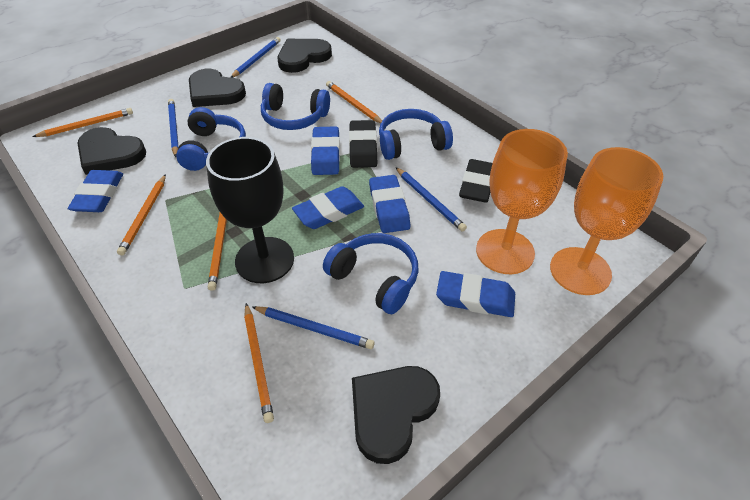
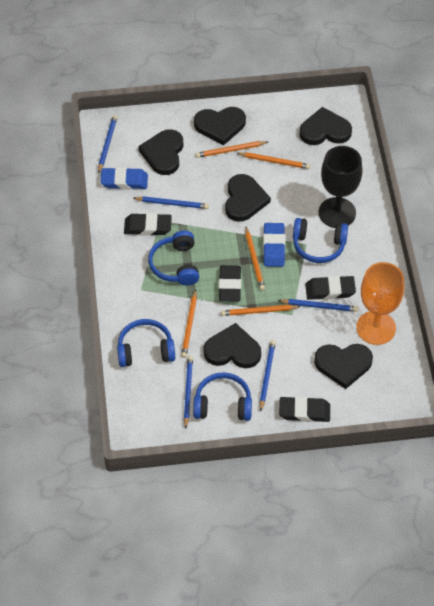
black eraser: 2 -> 4
black heart: 4 -> 6
blue eraser: 5 -> 2
blue pencil: 4 -> 5
orange goblet: 2 -> 1

